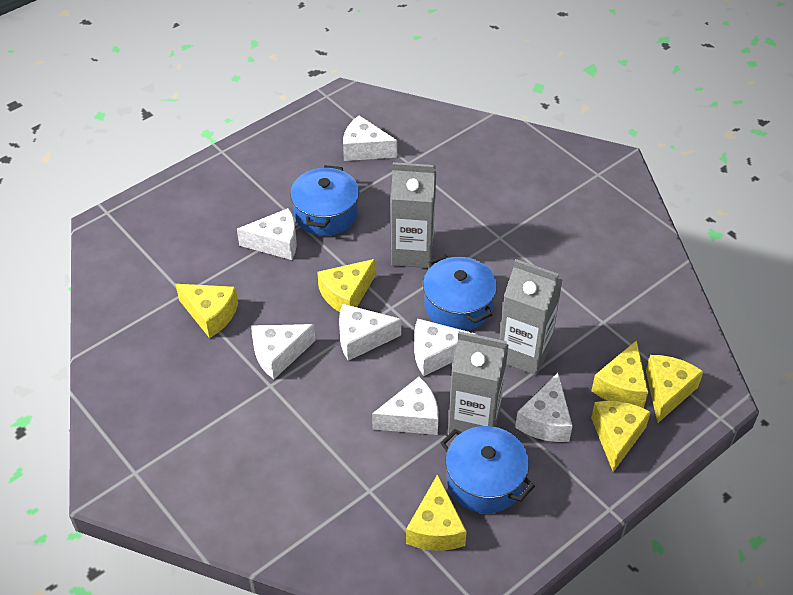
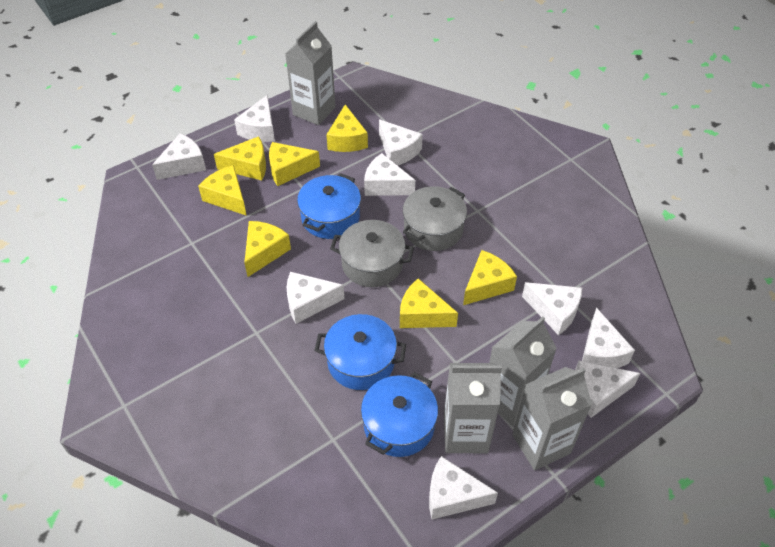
grey carton: 3 -> 4
grey pot: 0 -> 2
white cheese: 7 -> 9
yellow cheese: 6 -> 7

